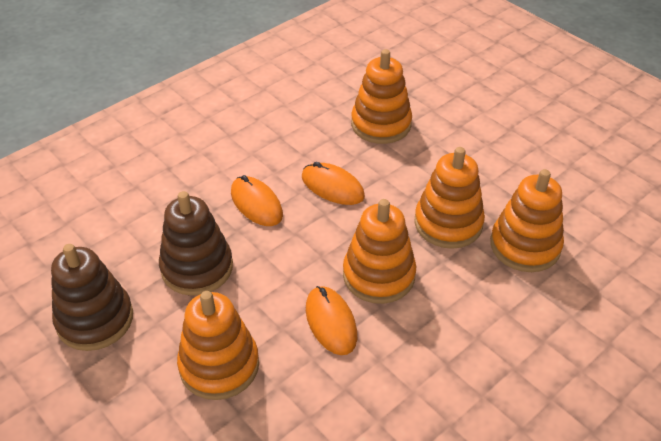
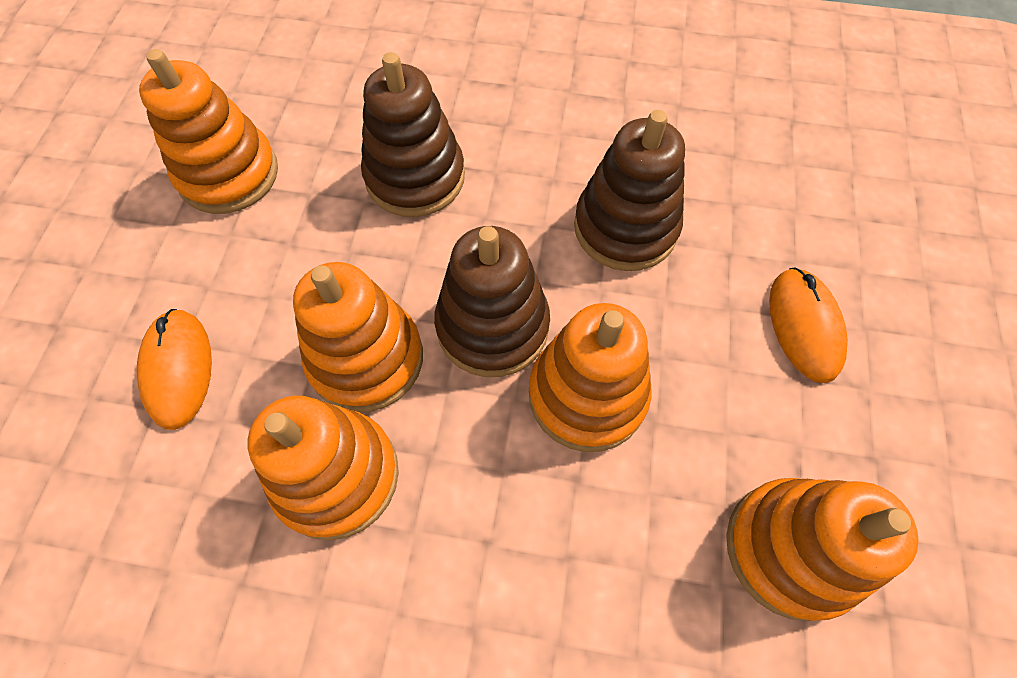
brown stacking toy: 2 -> 3
orange mouse: 3 -> 2

